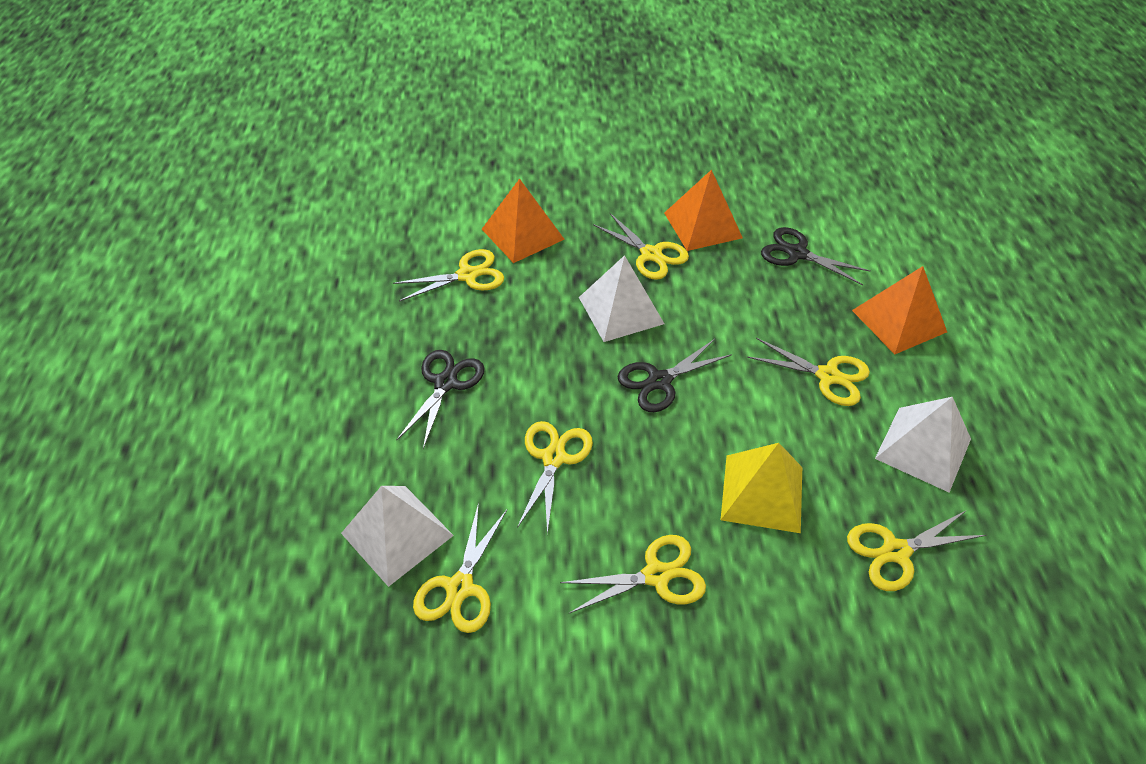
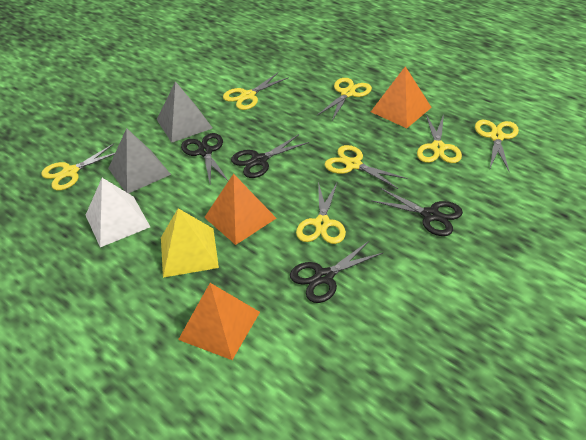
black scissors: 3 -> 4
grey pyramid: 0 -> 2
white pyramid: 3 -> 1

